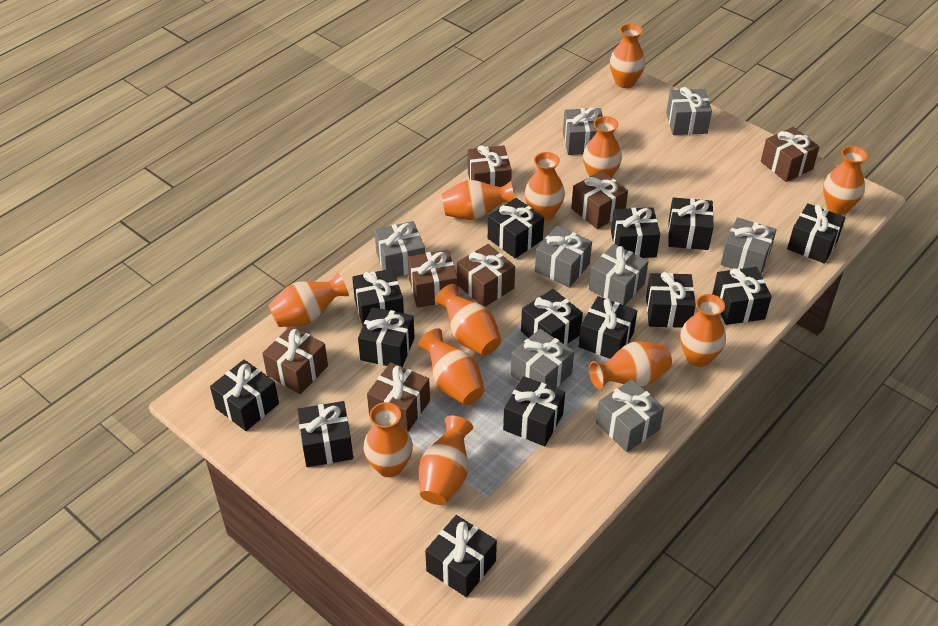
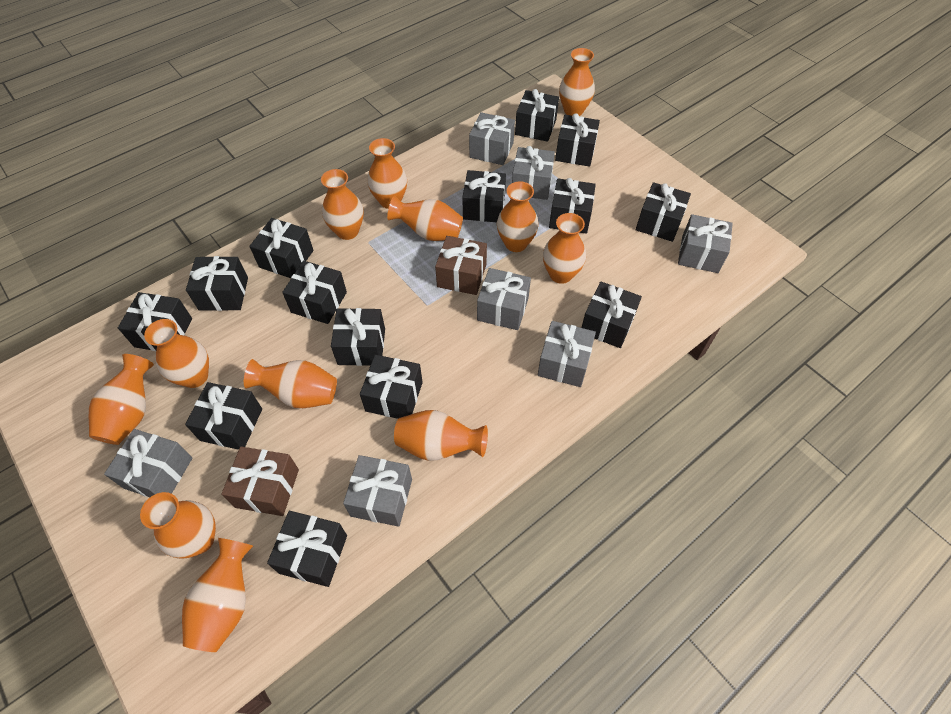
brown gift: 7 -> 2
grey gift: 8 -> 7

